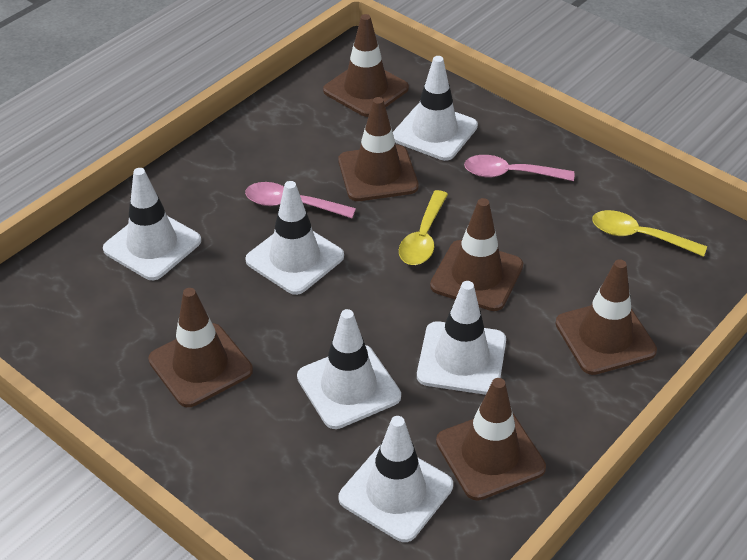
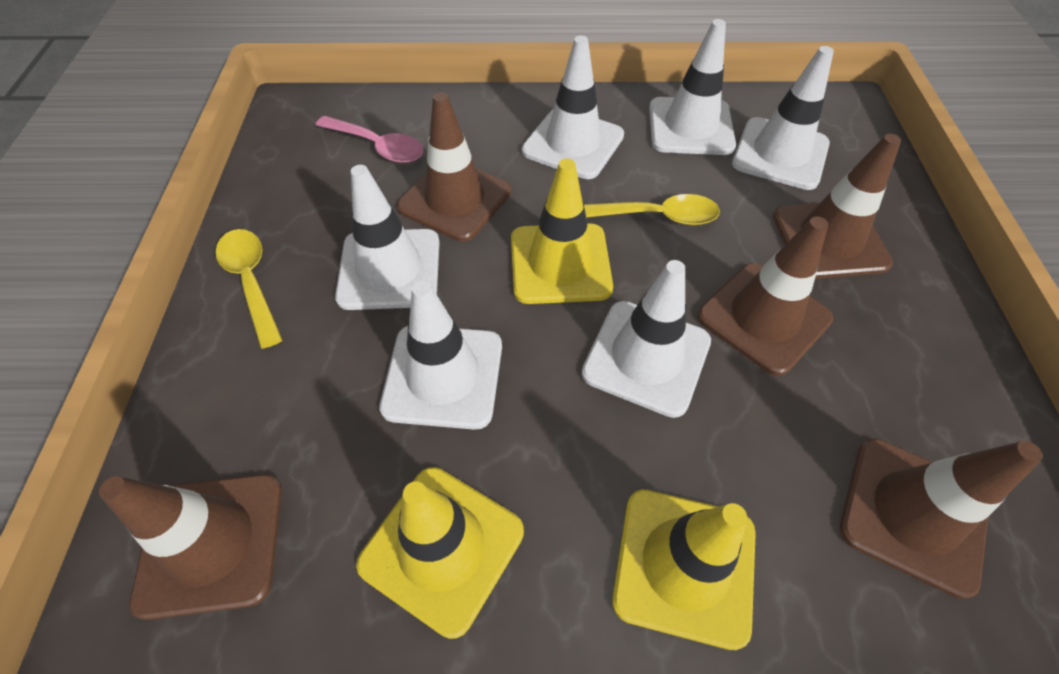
brown traffic cone: 6 -> 5
pink spoon: 2 -> 1
yellow traffic cone: 0 -> 3

